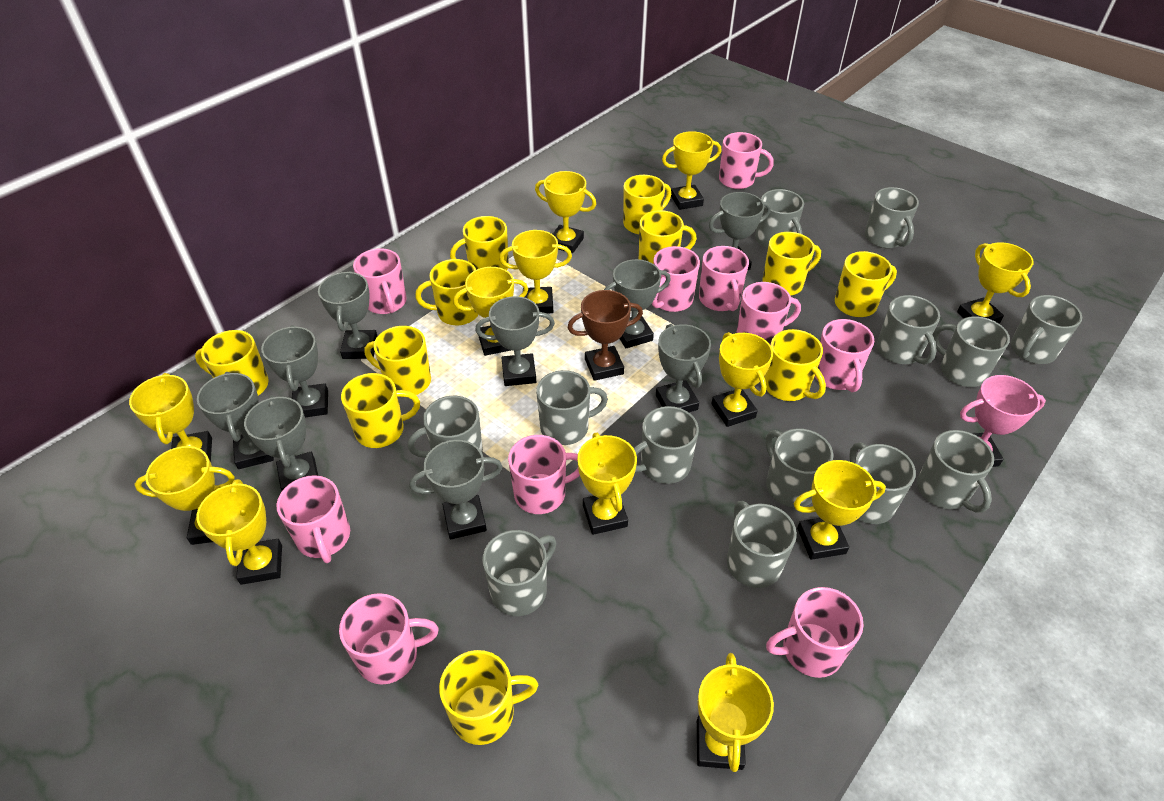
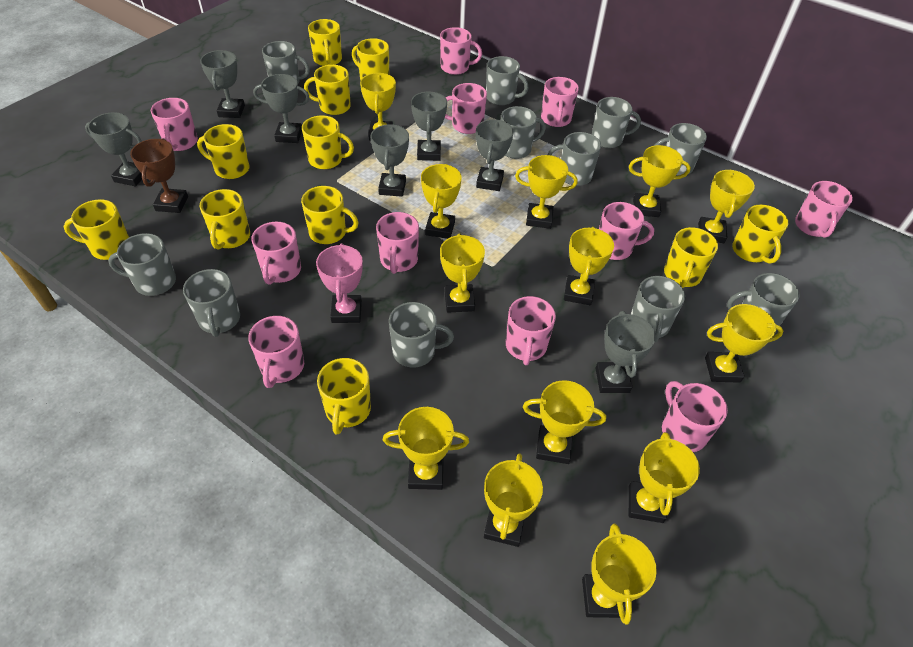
grey mug: 13 -> 11
grey trophy: 9 -> 7
pink mug: 10 -> 11
yellow trophy: 12 -> 13

